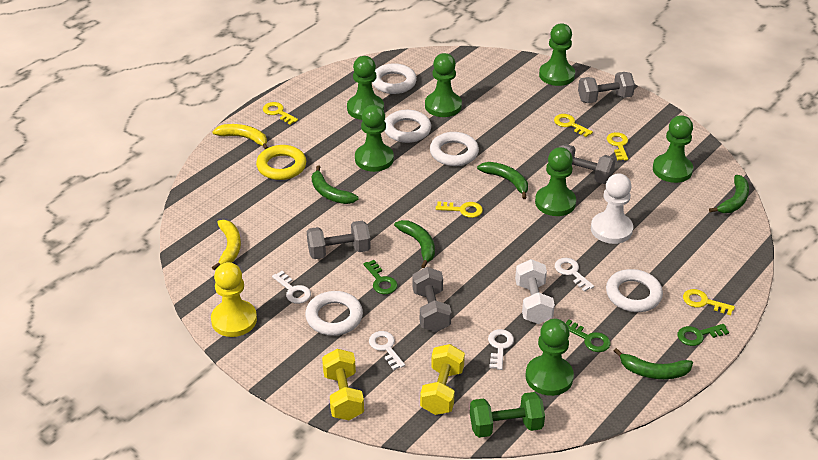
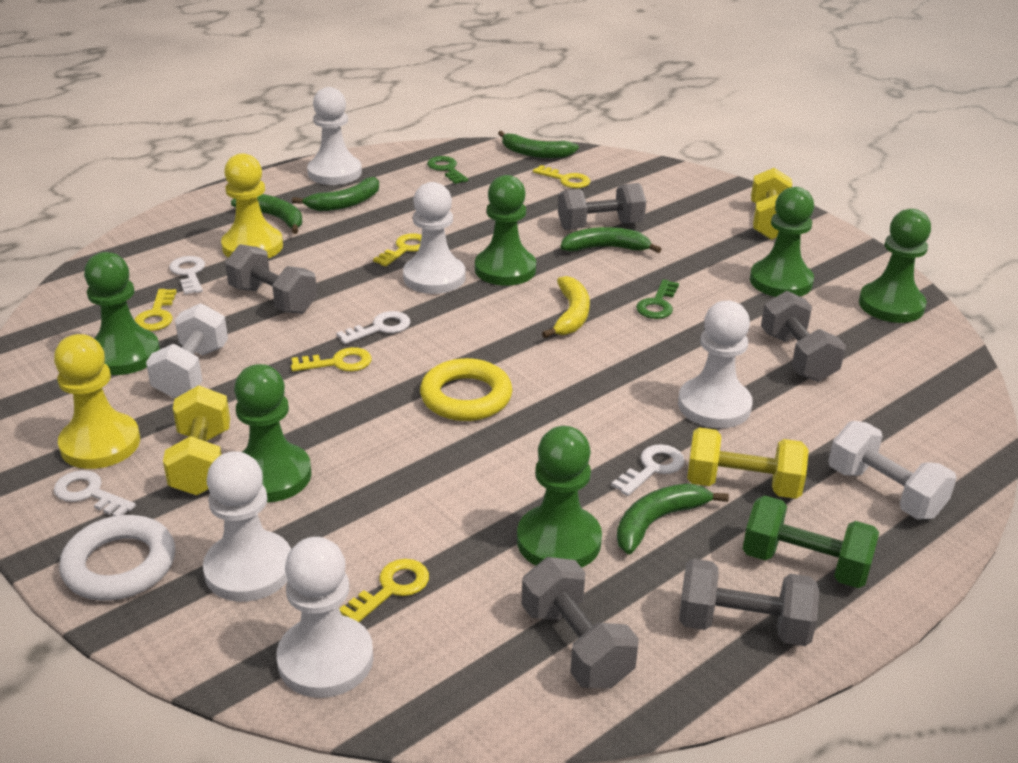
green key: 3 -> 2
green pawn: 7 -> 6
grey dumbbell: 4 -> 5
white dumbbell: 1 -> 2
white pawn: 1 -> 5
white ring: 5 -> 1
yellow banana: 2 -> 1
yellow dumbbell: 2 -> 3
yellow pawn: 1 -> 2

